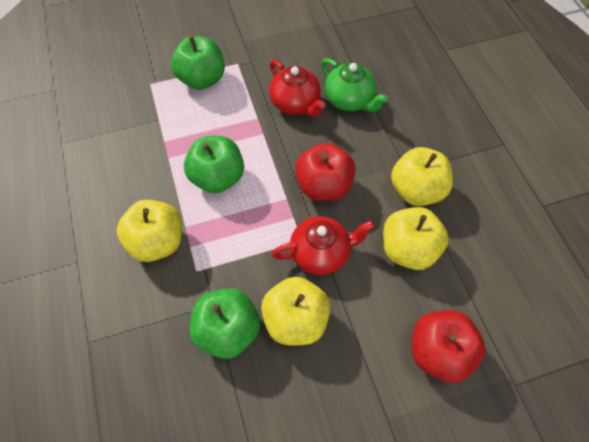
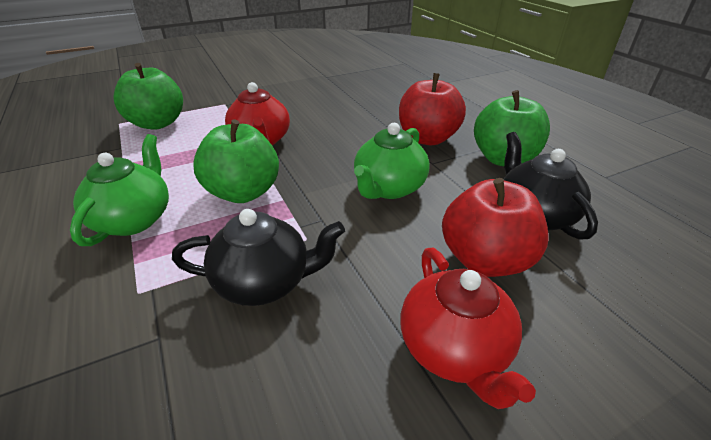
black teapot: 0 -> 2
green teapot: 1 -> 2
yellow apple: 4 -> 0

